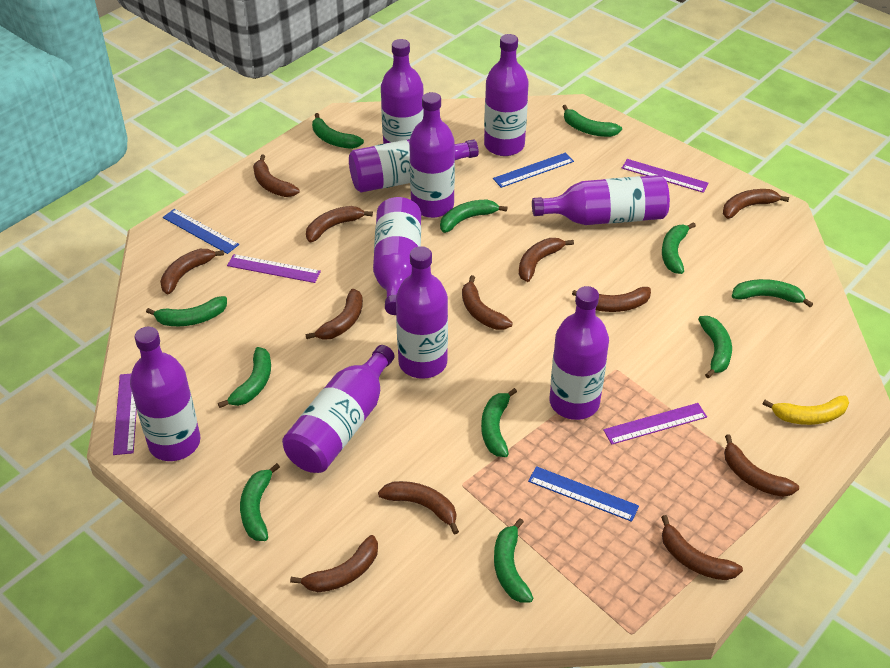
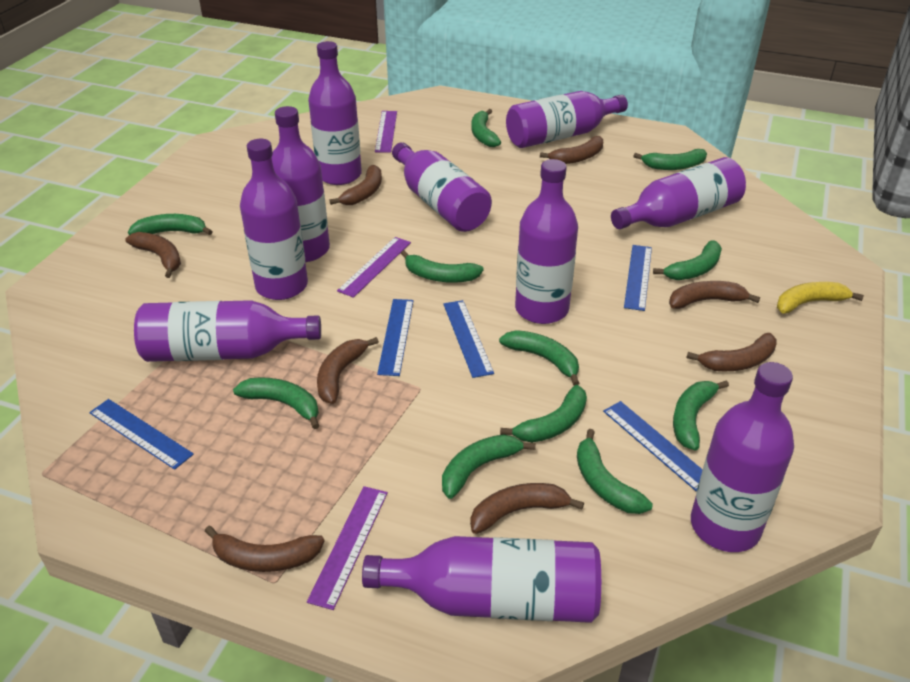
blue ruler: 3 -> 5
brown banana: 12 -> 8
purple ruler: 4 -> 3

